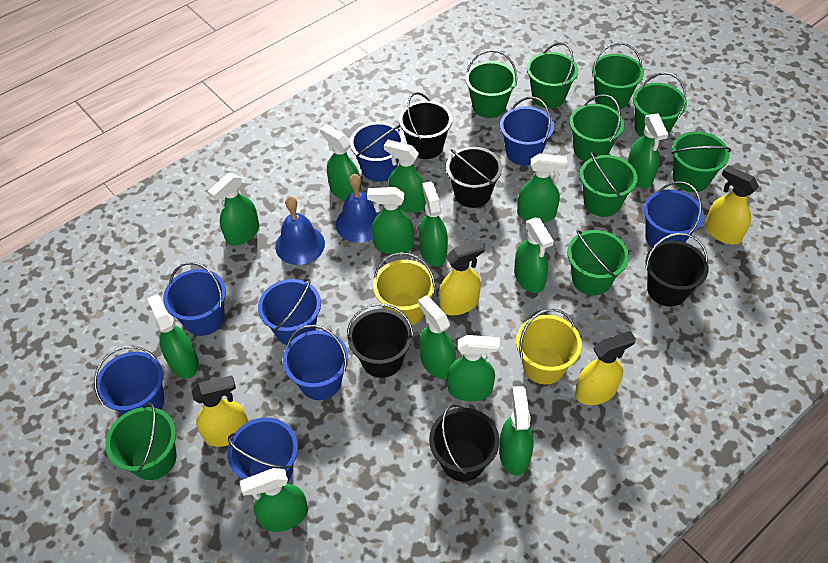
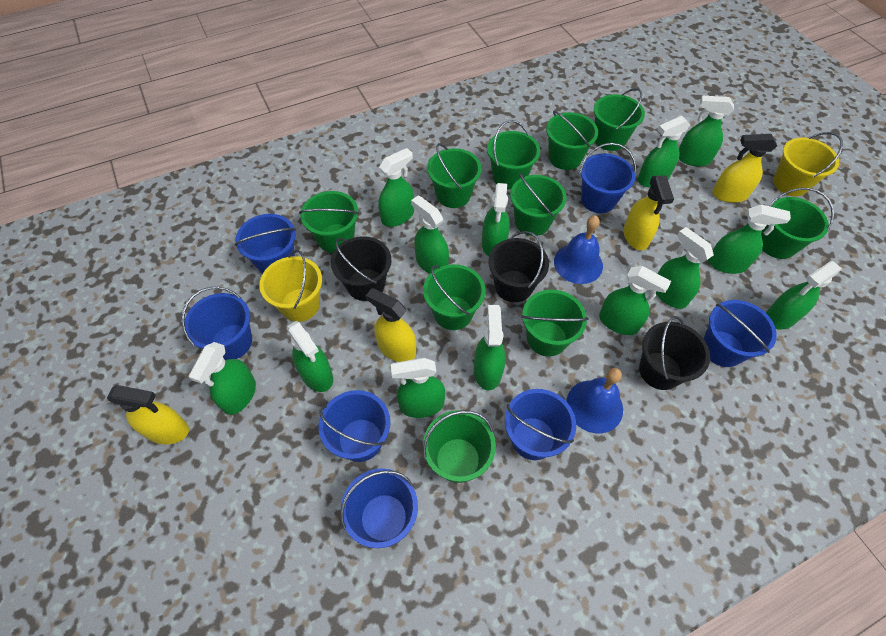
black bucket: 5 -> 3
blue bucket: 8 -> 7
green bucket: 9 -> 10

